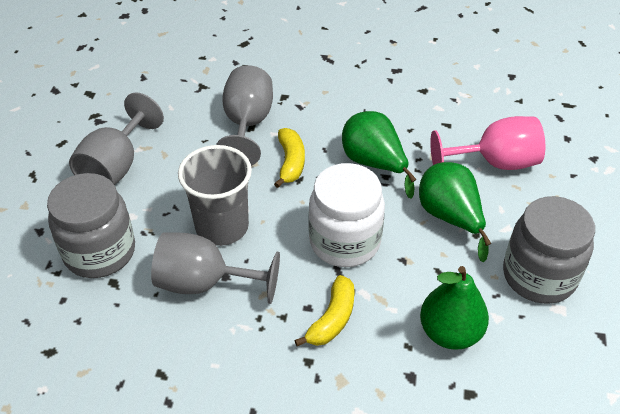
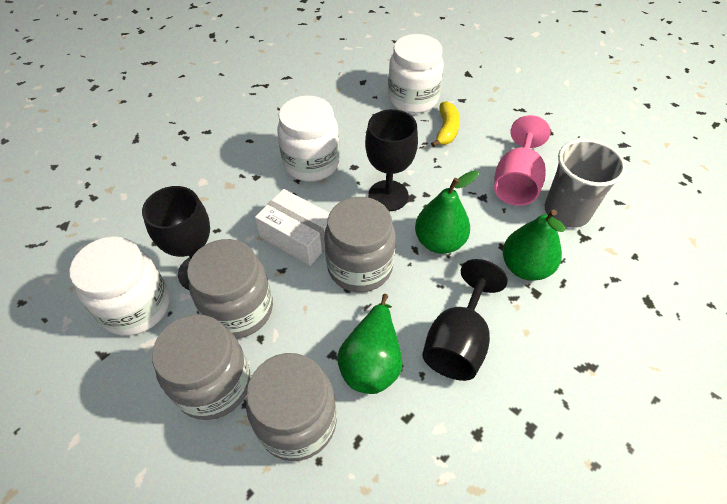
black goblet: 0 -> 3
grey goblet: 3 -> 0
grey jar: 2 -> 4
white box: 0 -> 1
white jar: 1 -> 3
yellow banana: 2 -> 1

